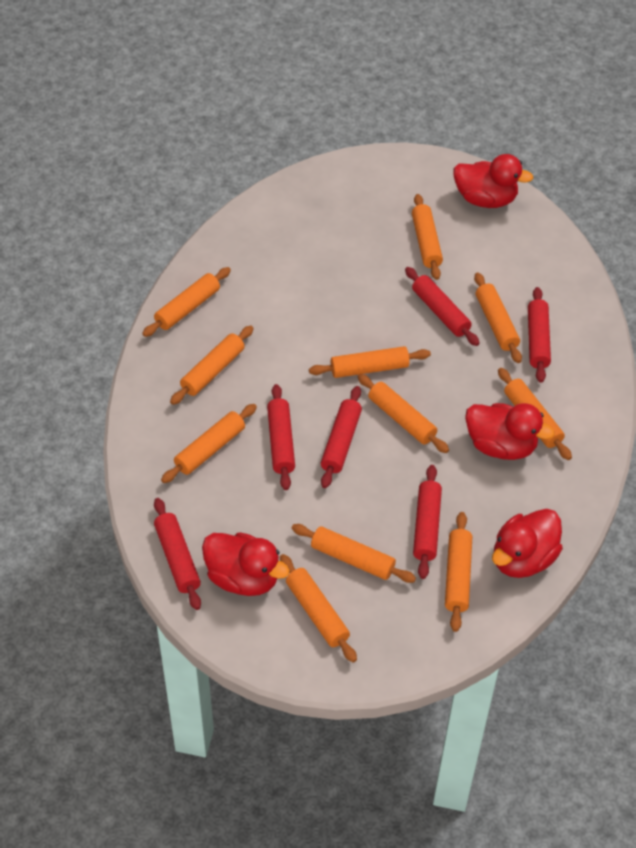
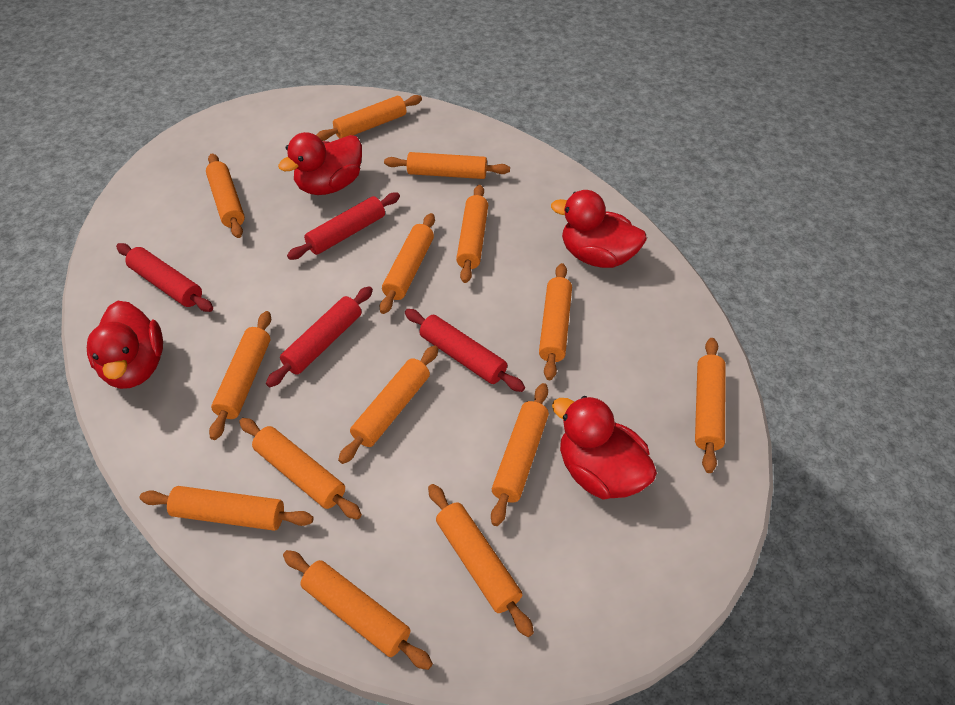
orange rolling pin: 11 -> 14
red rolling pin: 6 -> 4

